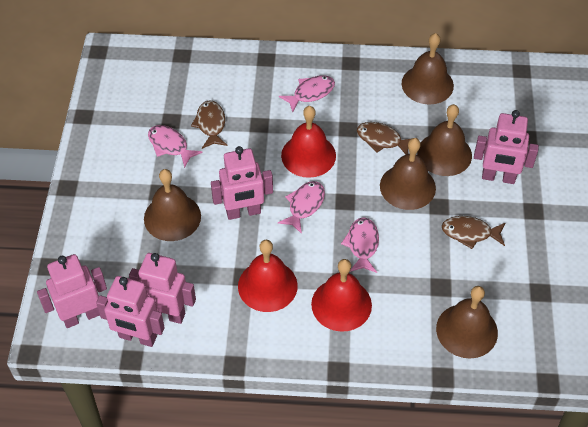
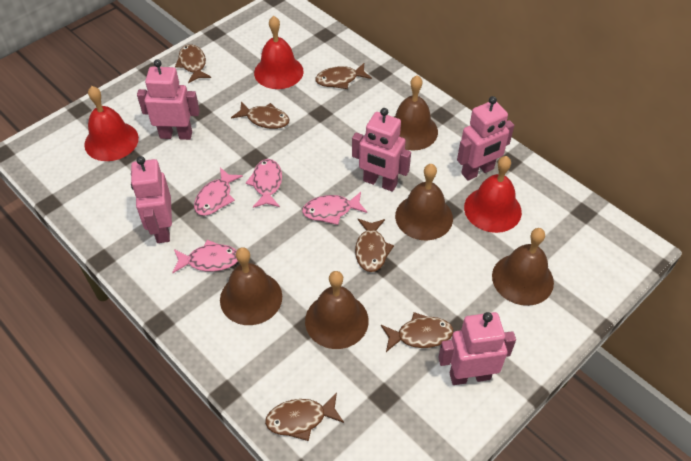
brown fish: 3 -> 6

